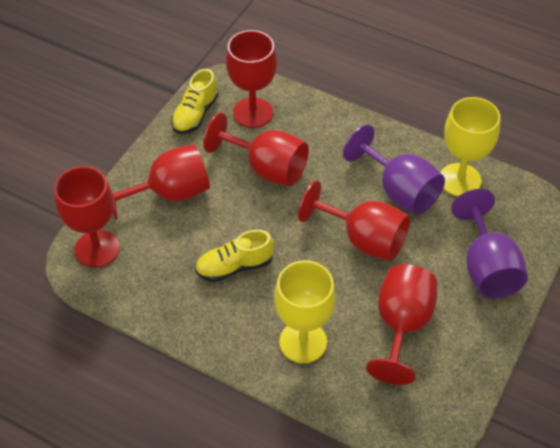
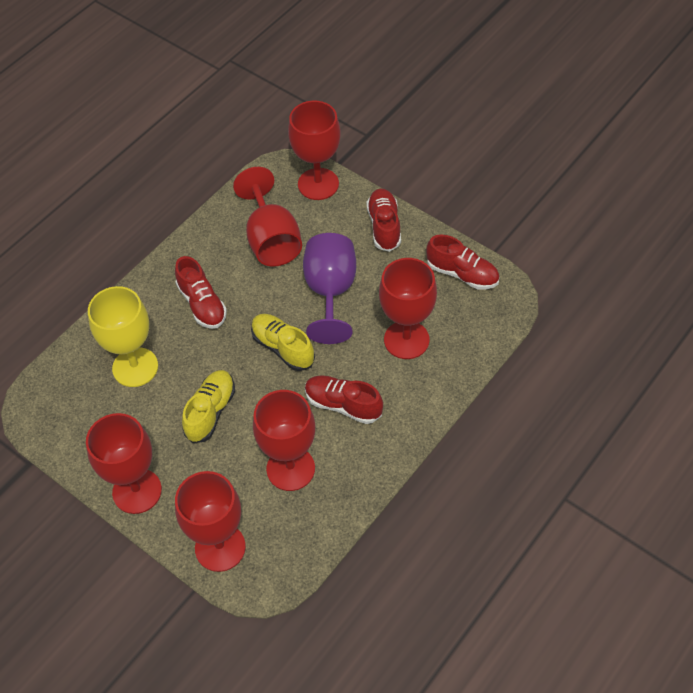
purple goblet: 2 -> 1
red shoe: 0 -> 4
yellow goblet: 2 -> 1

